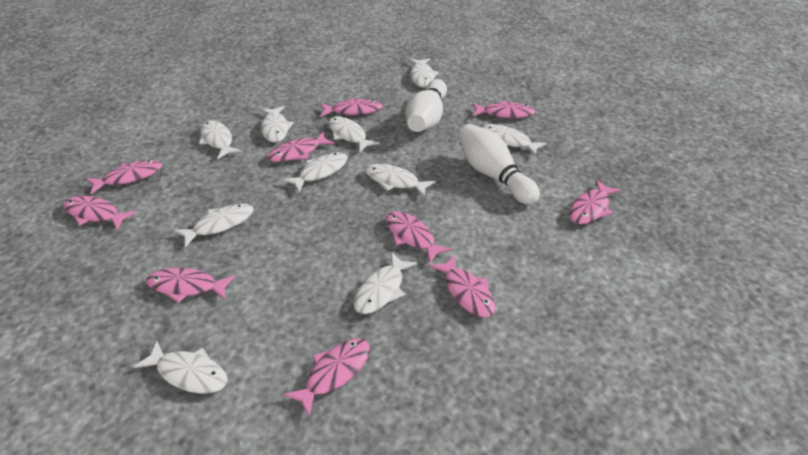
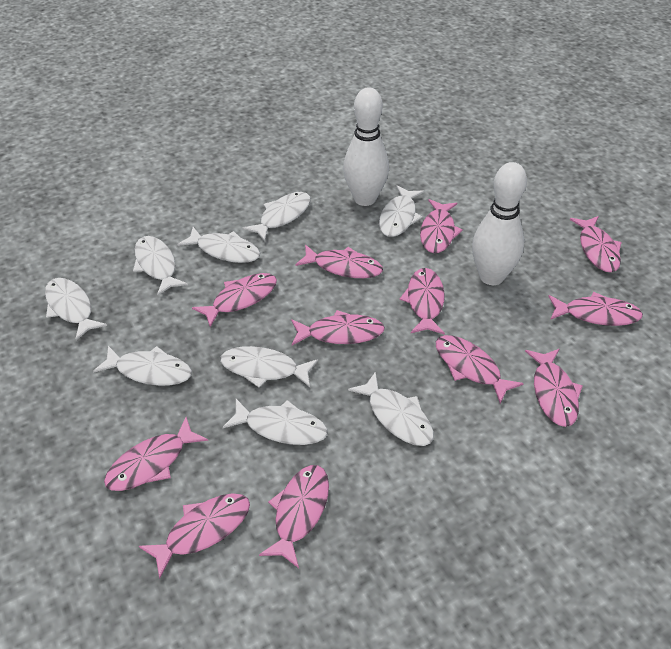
pink fish: 10 -> 12
white fish: 10 -> 9

